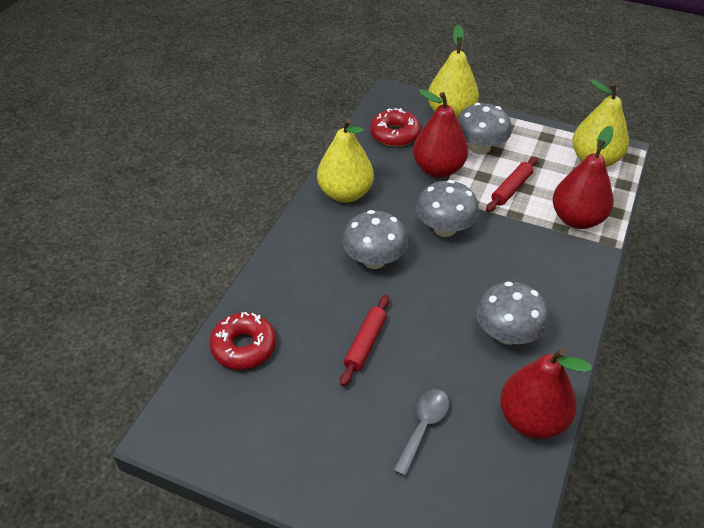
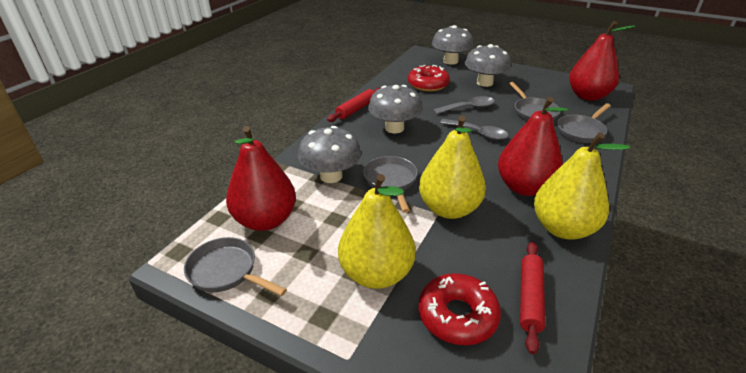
grey pan: 0 -> 4
grey spoon: 1 -> 2

